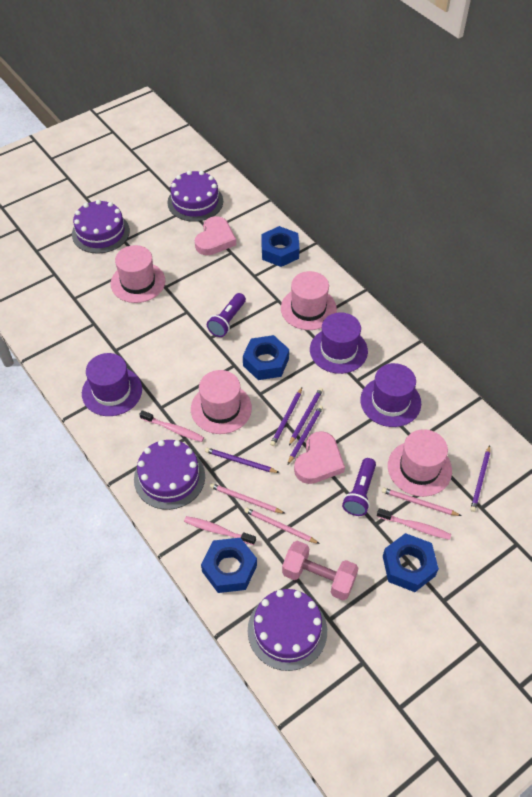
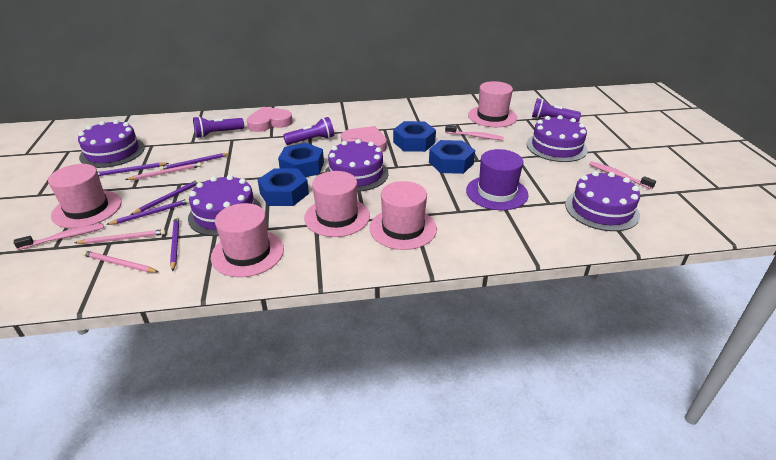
pink dumbbell: 1 -> 0
pink hat: 4 -> 5
purple cake: 4 -> 5
purple flashlight: 2 -> 3
purple hat: 3 -> 1

